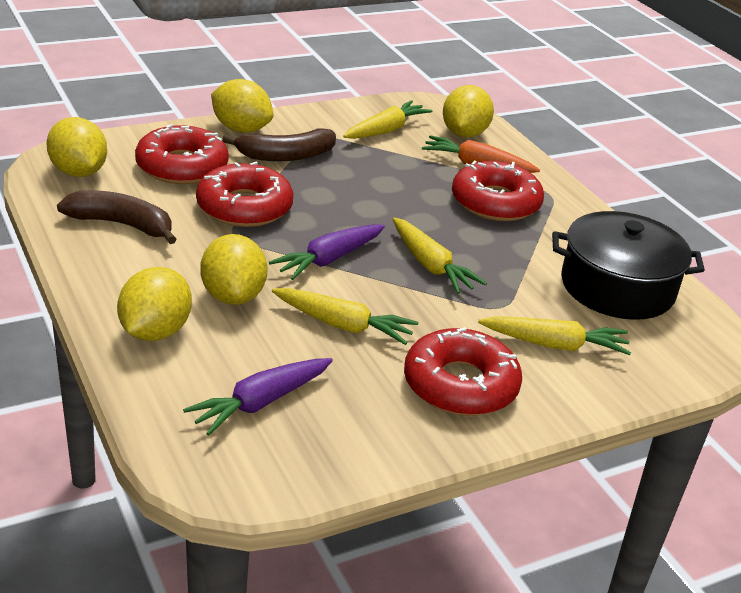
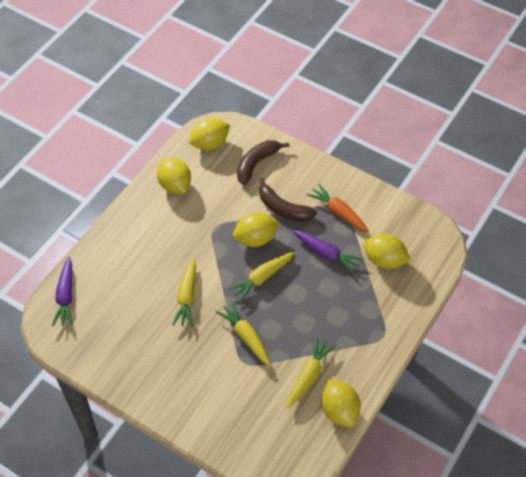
black pot: 1 -> 0
red donut: 4 -> 0

